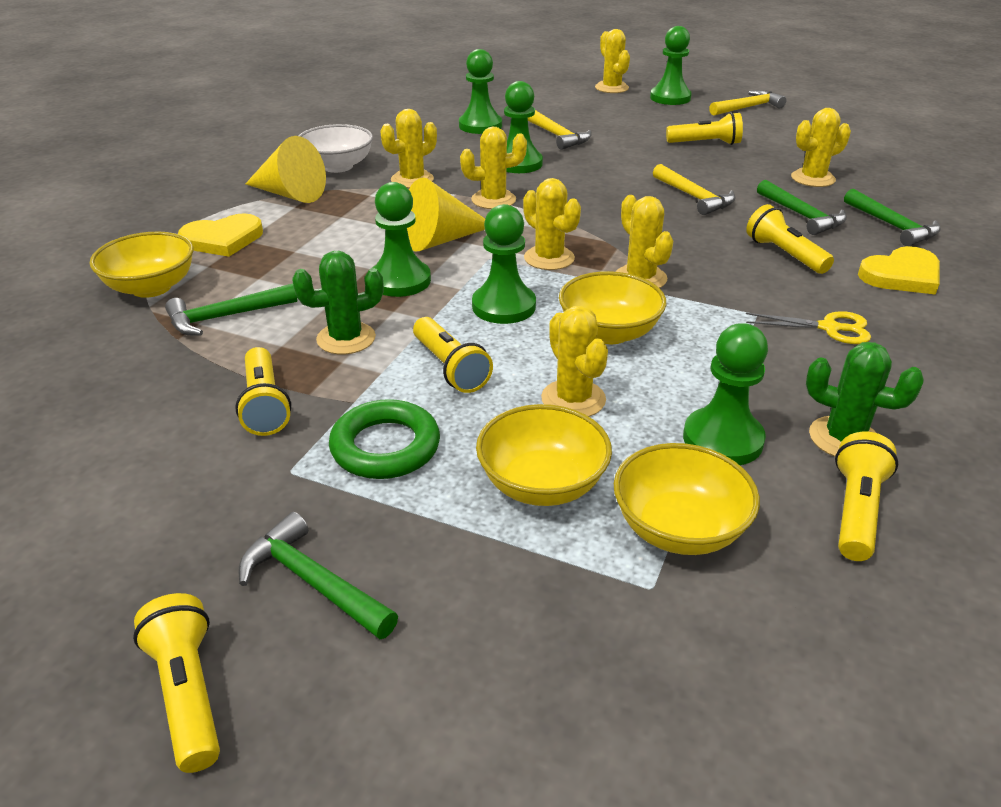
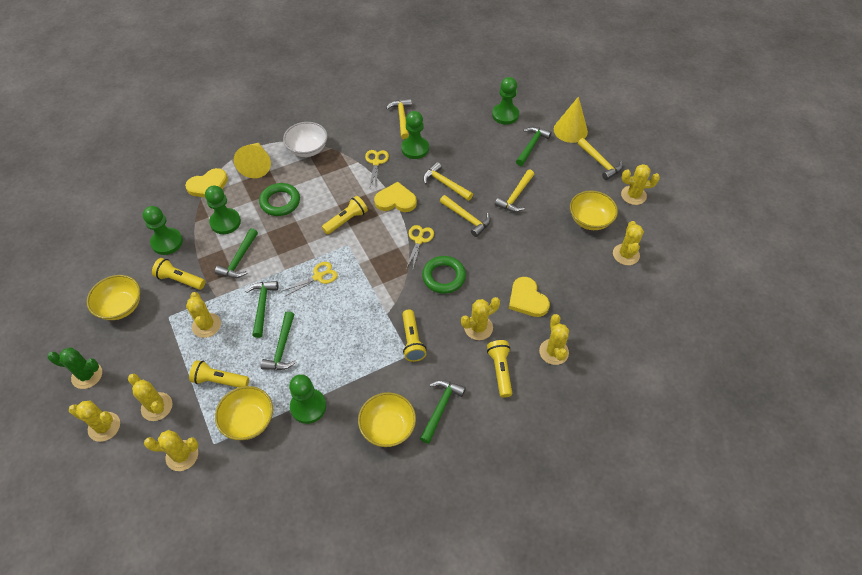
green cactus: 2 -> 1
green hammer: 4 -> 5
green pawn: 6 -> 5
green ring: 1 -> 2
yellow cactus: 7 -> 8
yellow flashlight: 6 -> 5
yellow hammer: 3 -> 5
yellow heart: 2 -> 3
yellow scissors: 1 -> 3

